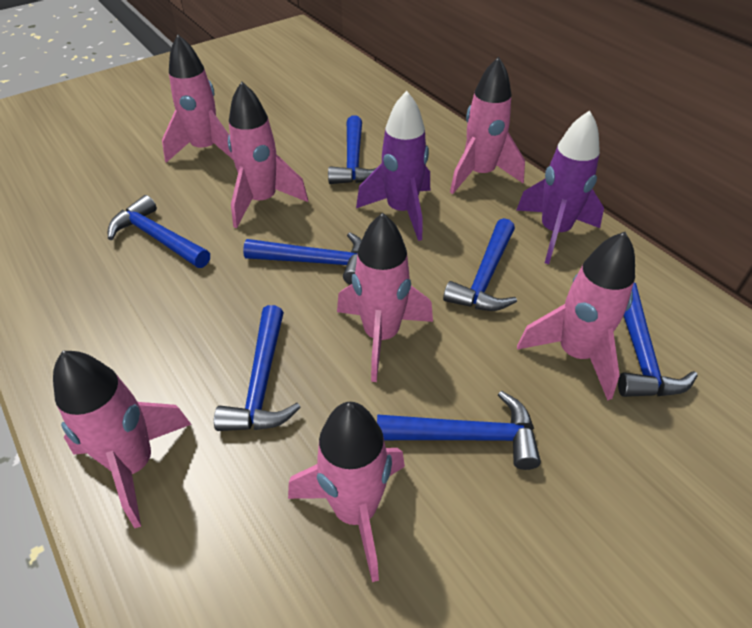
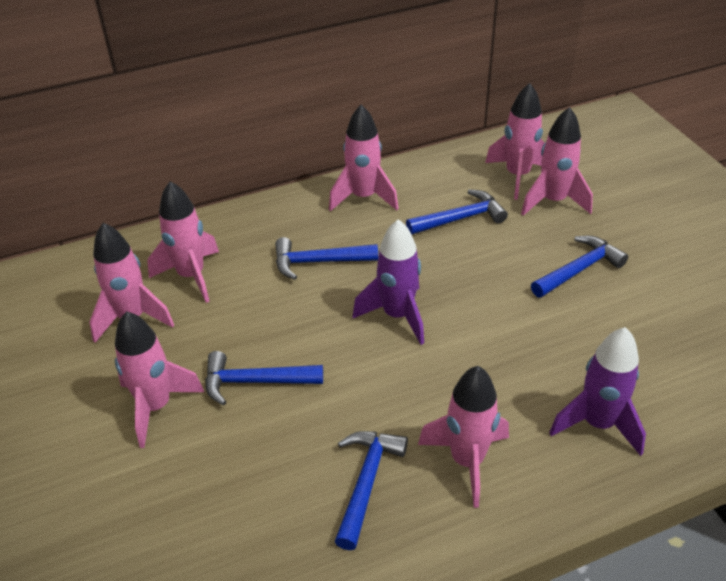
blue hammer: 7 -> 5

